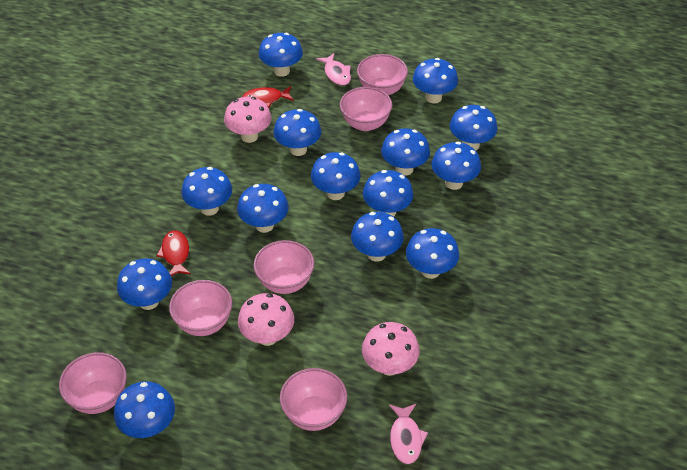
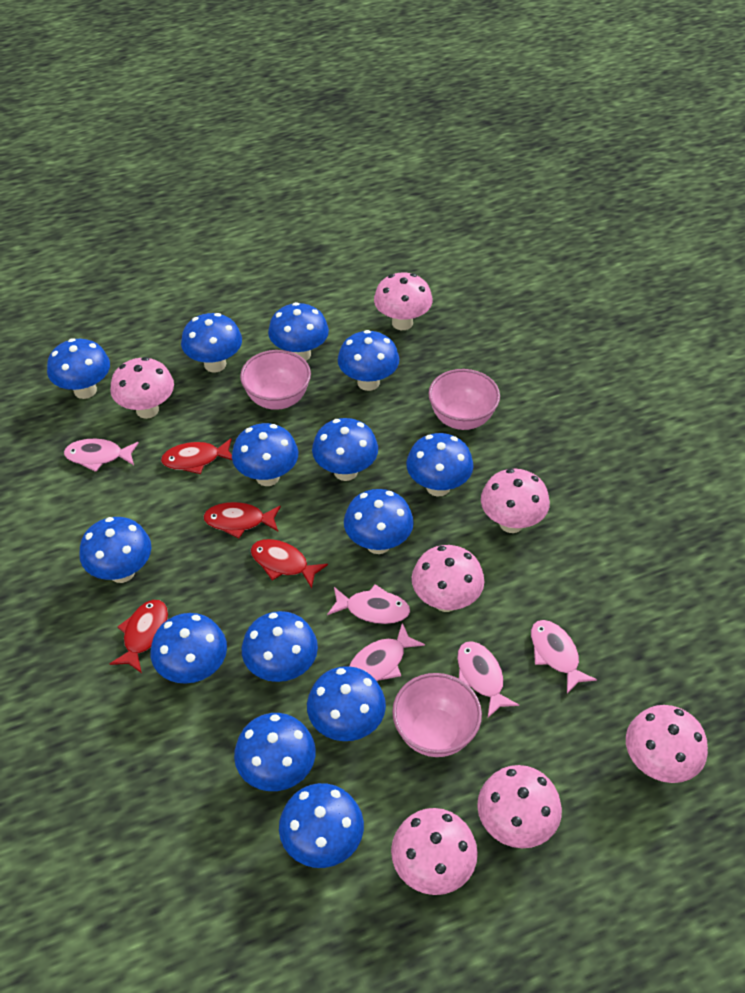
pink bowl: 6 -> 3
pink fish: 2 -> 5
pink mushroom: 3 -> 7
red fish: 2 -> 4

